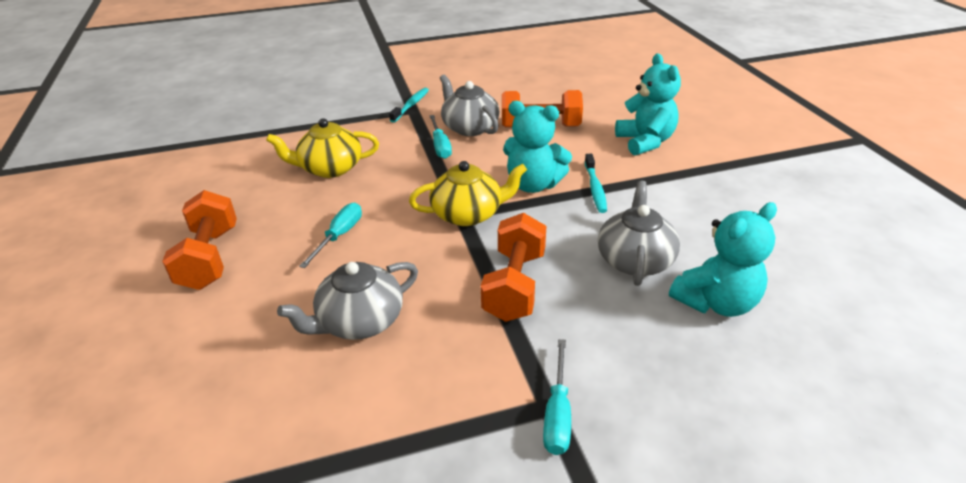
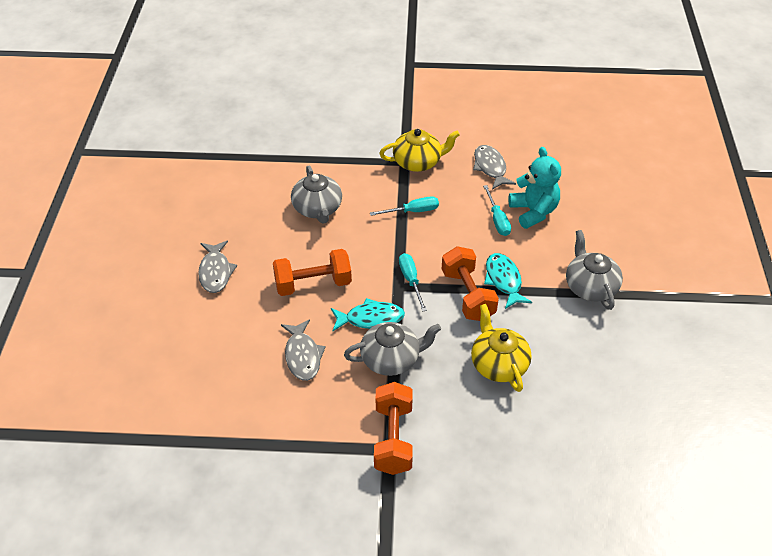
grey fish: 0 -> 3
turquoise fish: 0 -> 2
turquoise teddy bear: 3 -> 1
turquoise toothbrush: 2 -> 0

